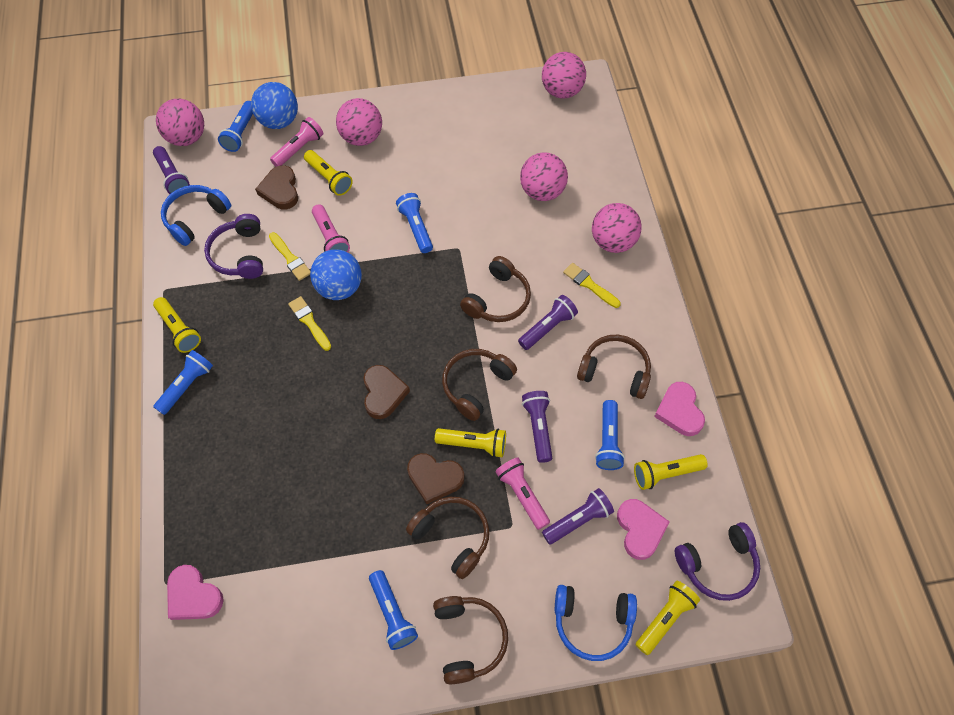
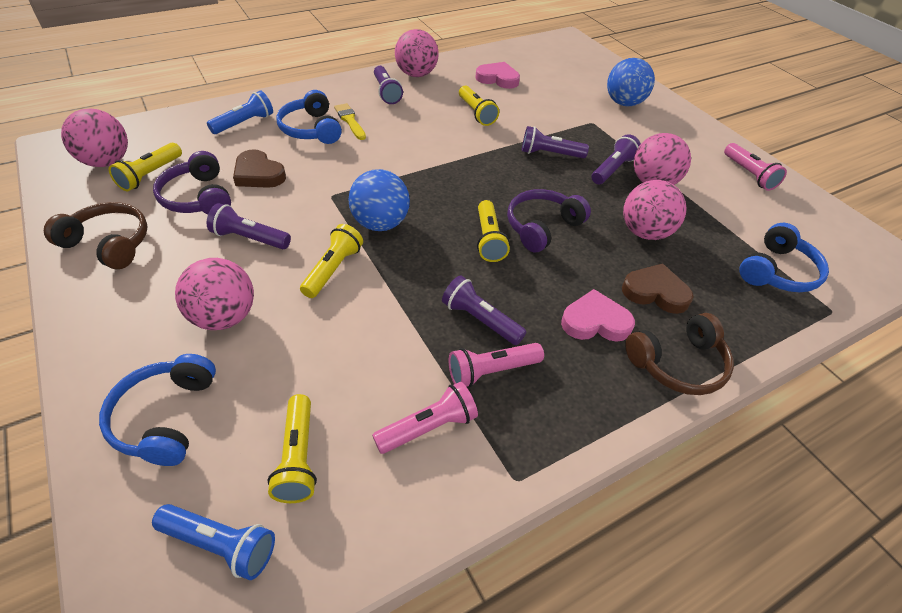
blue flashlight: 5 -> 2
blue headphones: 2 -> 3
brown headphones: 5 -> 2
brown heart: 3 -> 2
pink heart: 3 -> 2
purple flashlight: 4 -> 5
yellow brush: 3 -> 1

